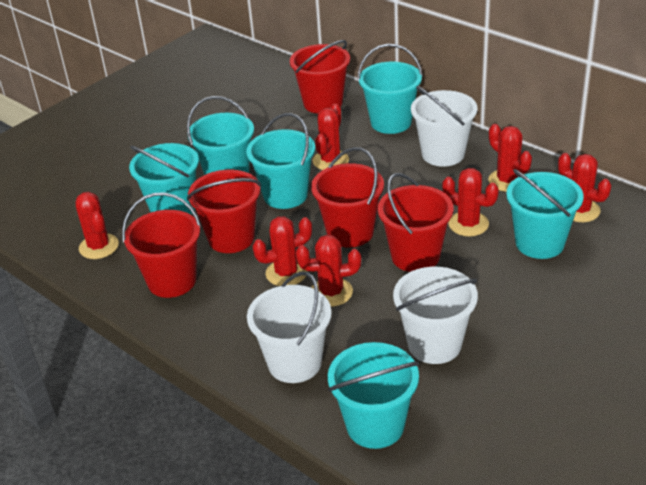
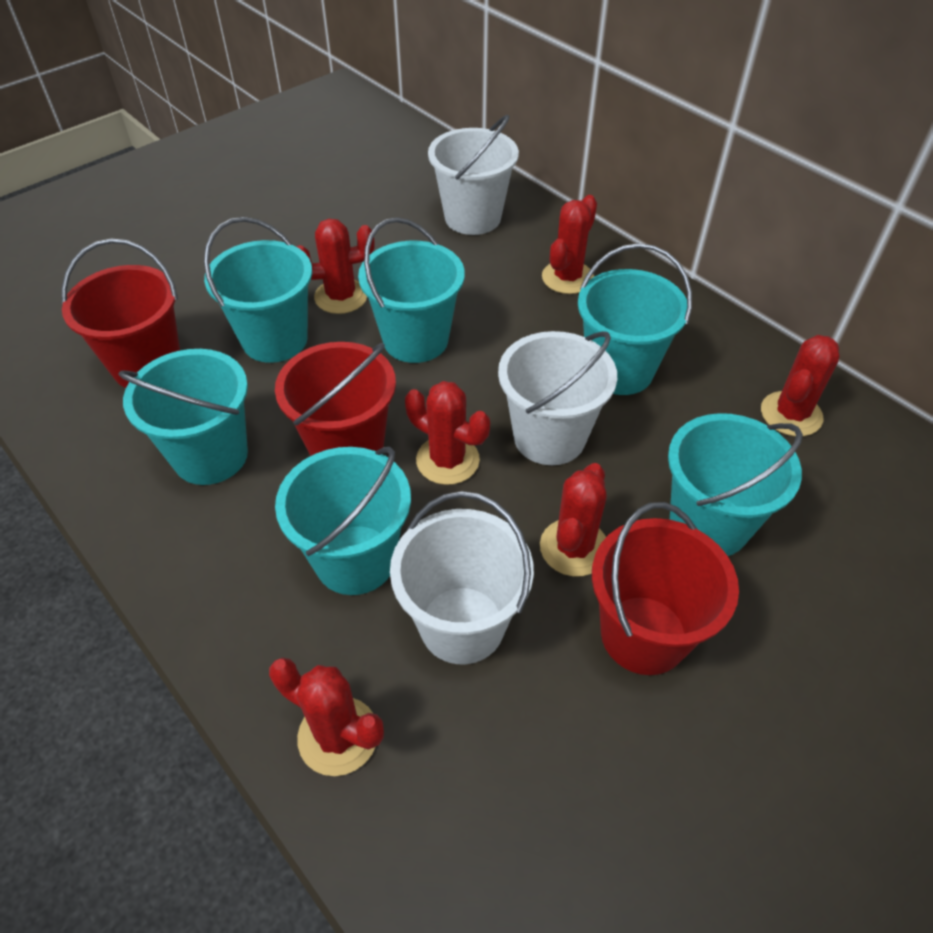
red bucket: 5 -> 3
red cactus: 7 -> 6

